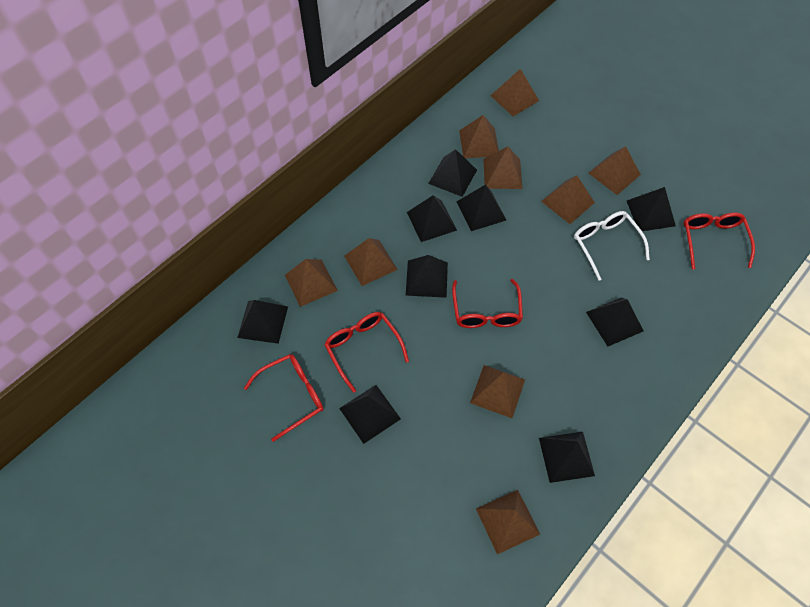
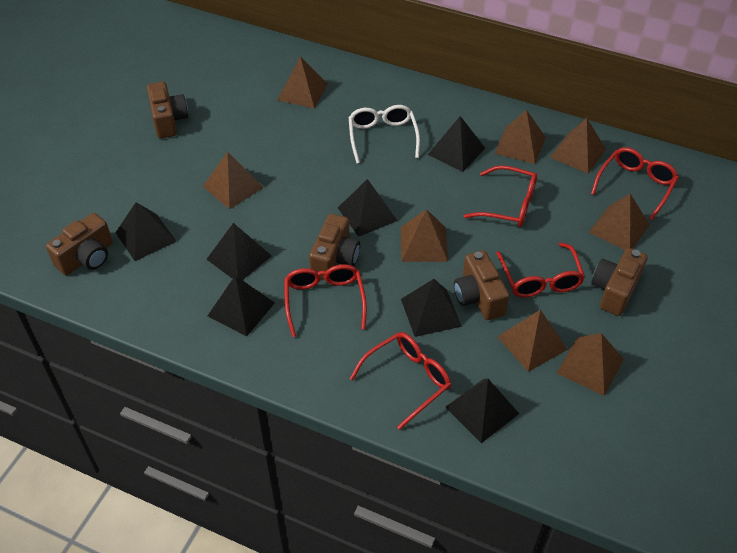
black pyramid: 9 -> 7
brown camera: 0 -> 5
brown pyramid: 9 -> 8
red glasses: 4 -> 5

